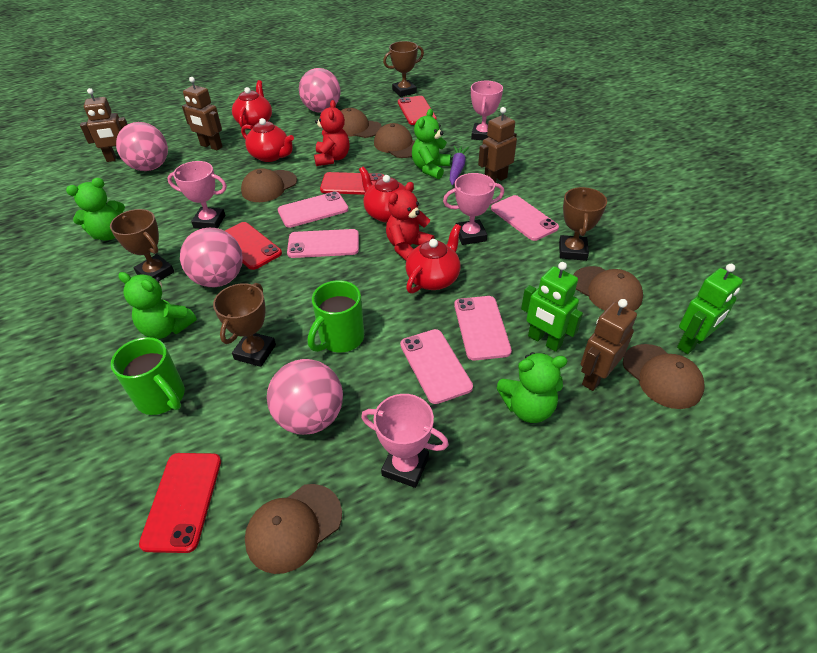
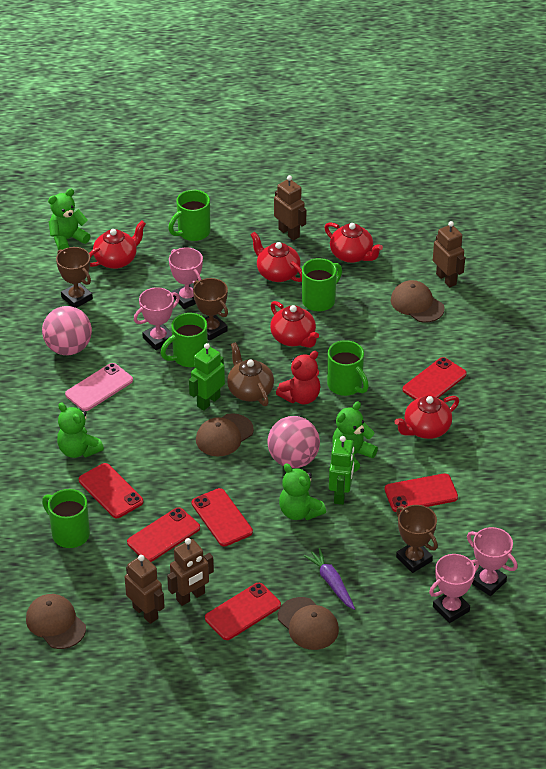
brown cap: 6 -> 4
brown teapot: 0 -> 1
brown trophy: 4 -> 3
green mug: 2 -> 5
pink ball: 4 -> 2
pink phone: 5 -> 1
red phone: 4 -> 6
red teapot: 4 -> 5
red teddy bear: 2 -> 1

